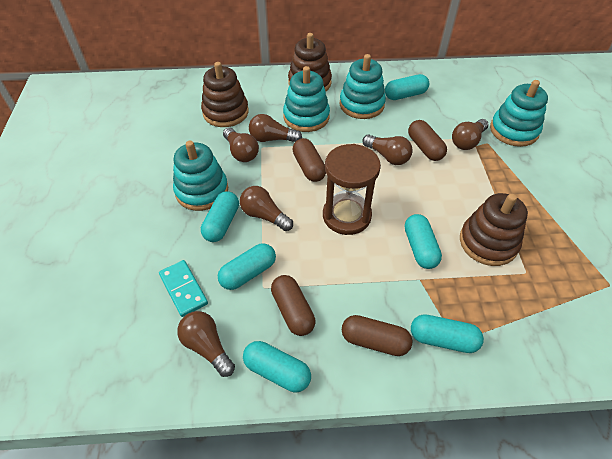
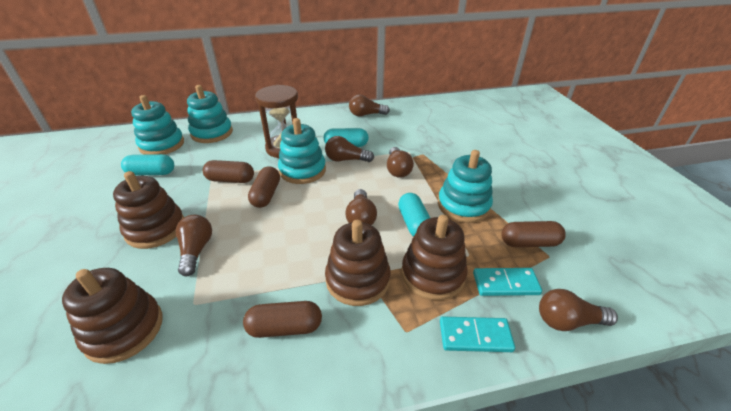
brown stacking toy: 3 -> 4
turquoise capsule: 6 -> 3
turquoise domino: 1 -> 2

